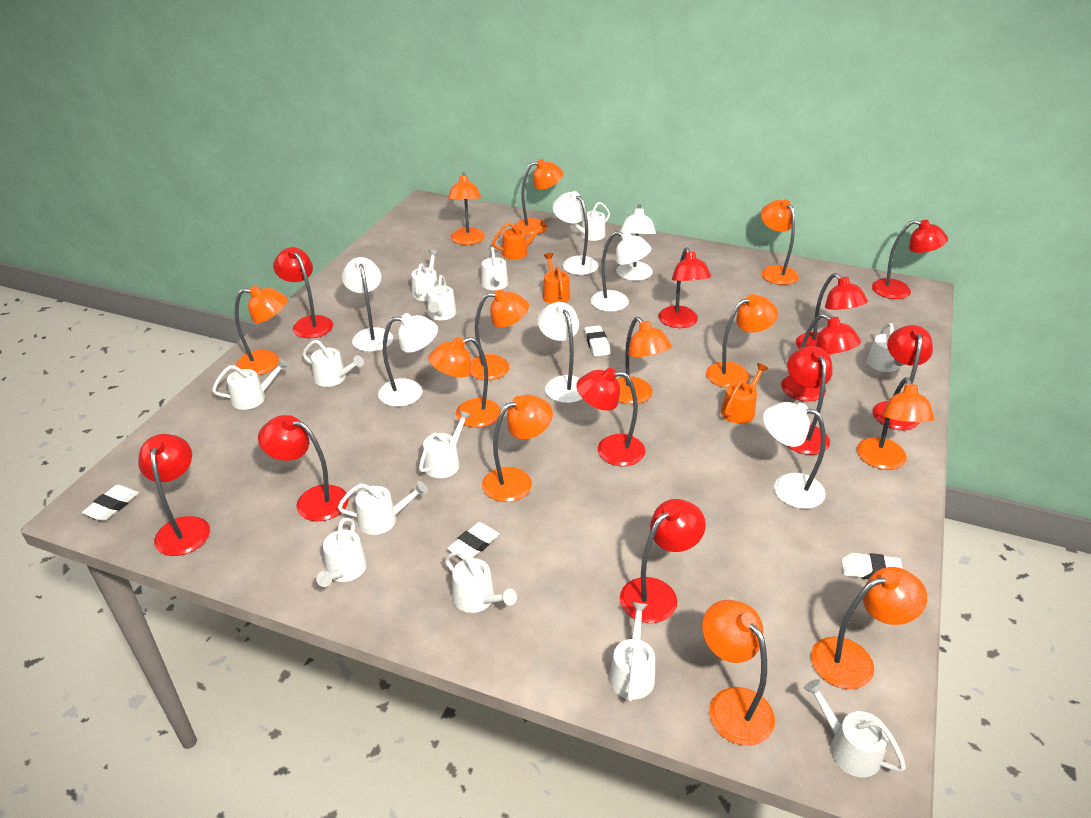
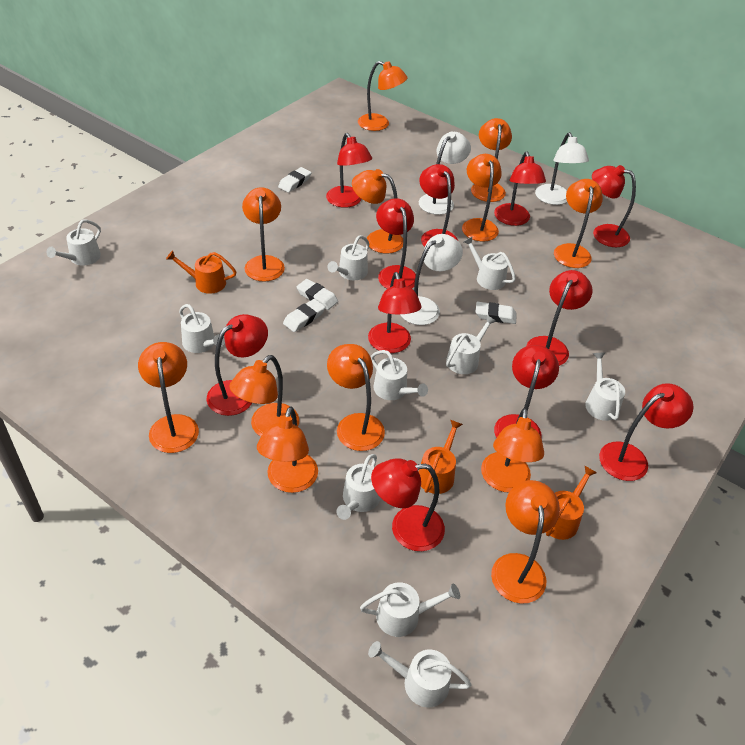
white lamp: 7 -> 3
white watering can: 13 -> 10

